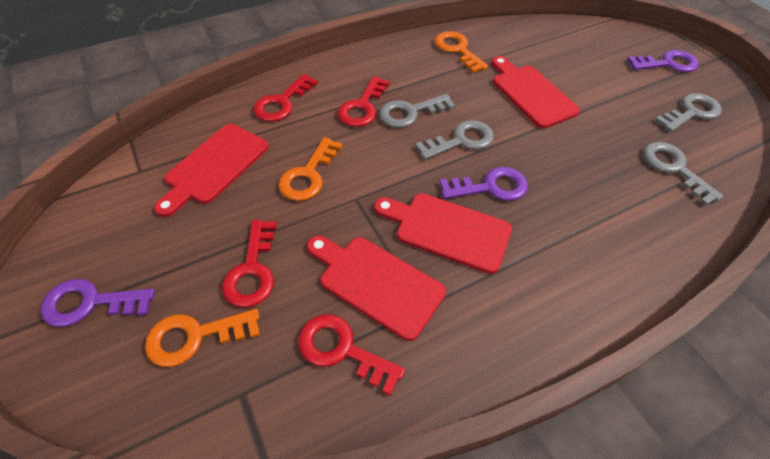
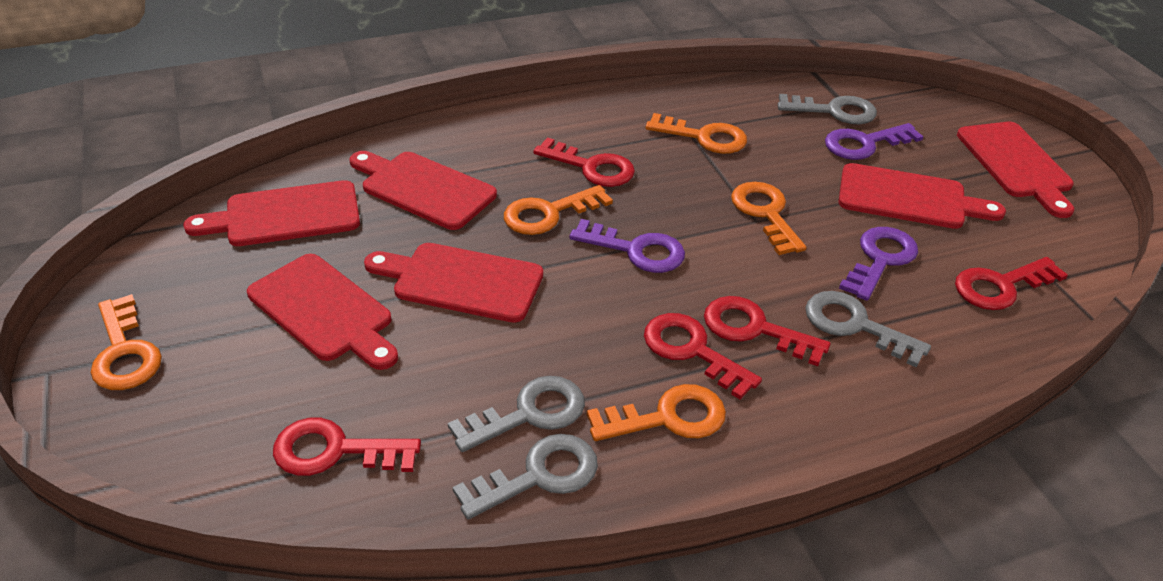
orange key: 3 -> 5
red cutting board: 4 -> 6
red key: 4 -> 5

